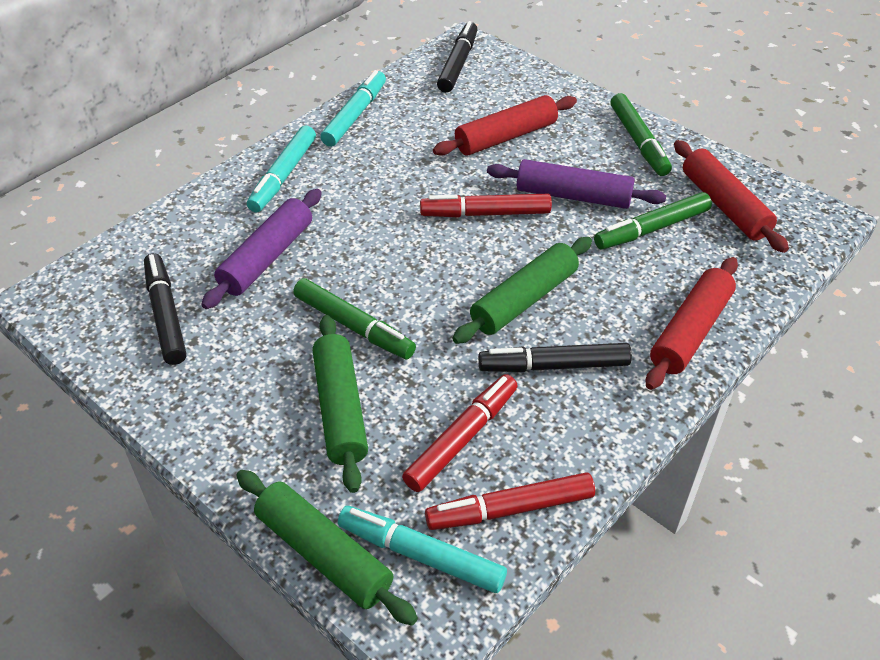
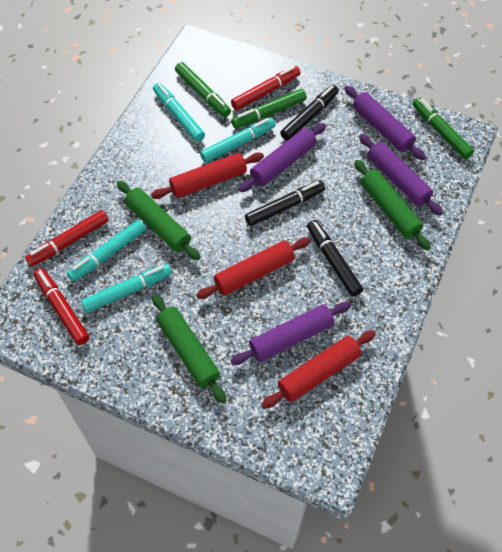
purple rolling pin: 2 -> 4
turquoise marker: 3 -> 4

